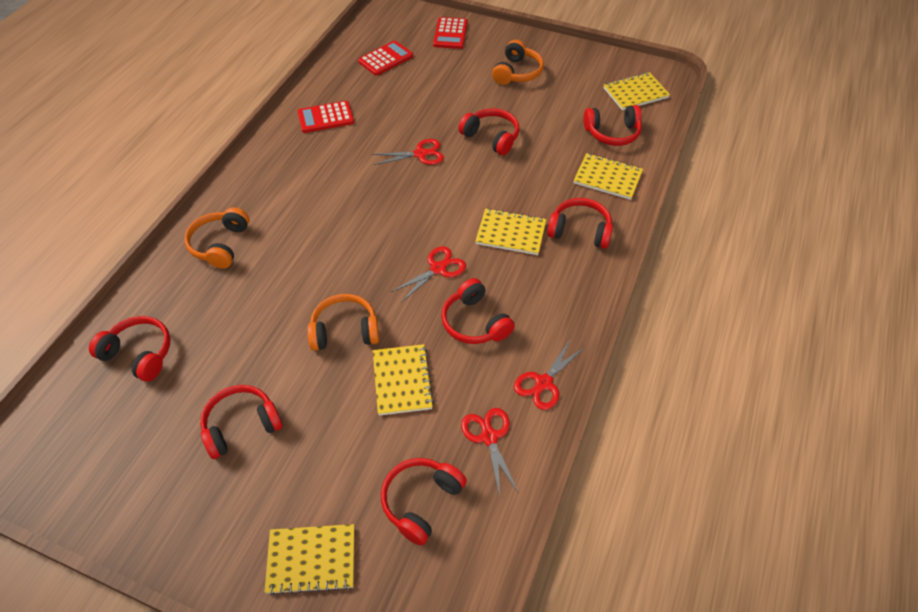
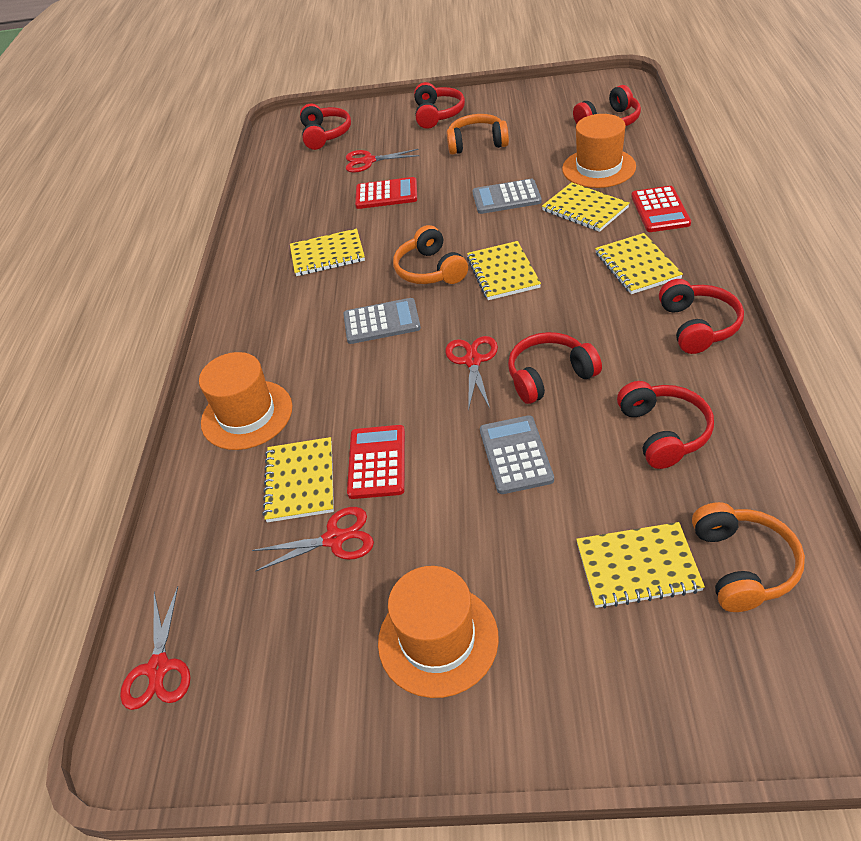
grey calculator: 0 -> 3
orange hat: 0 -> 3
red headphones: 7 -> 6
yellow notebook: 5 -> 6

